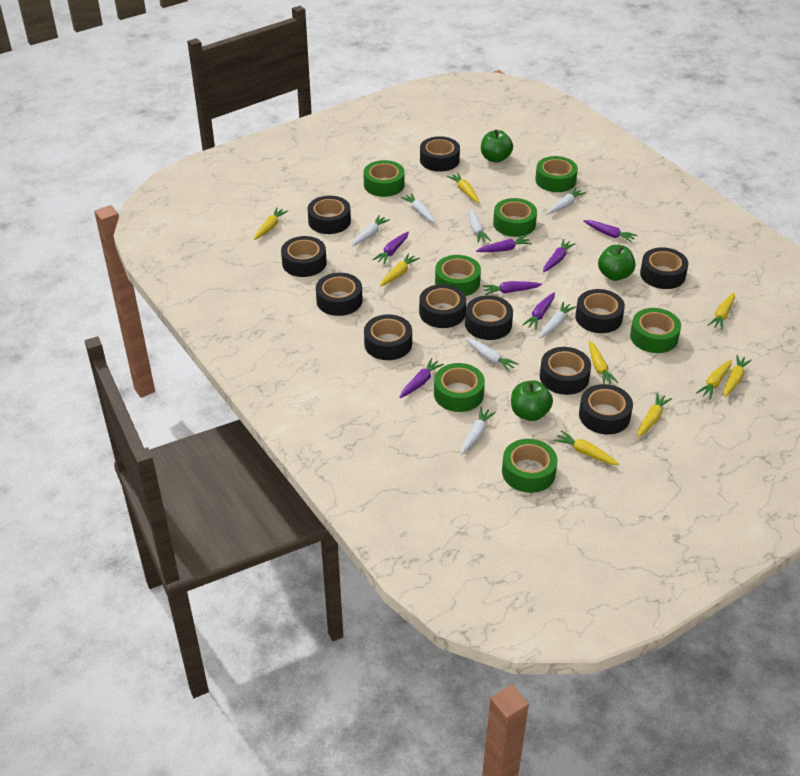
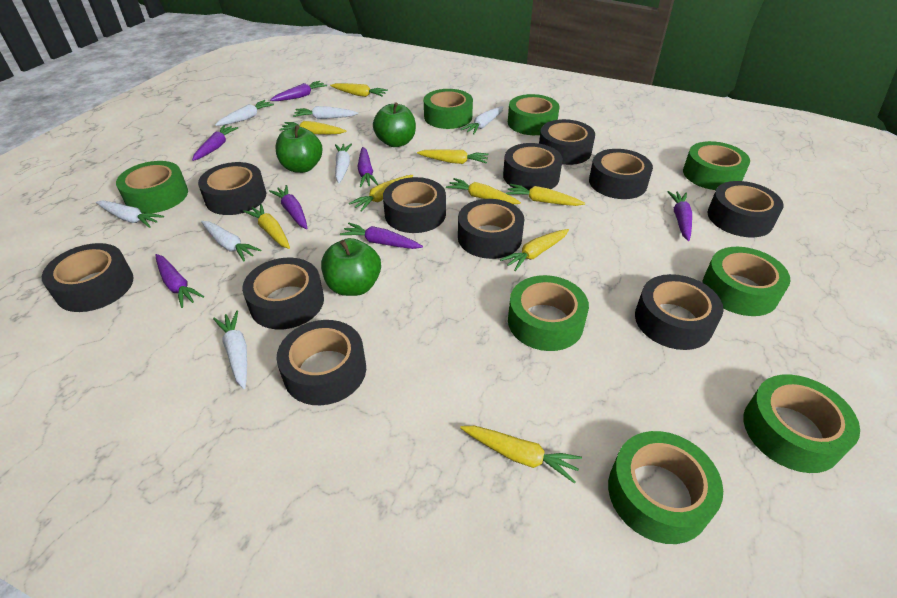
green tape: 7 -> 8

